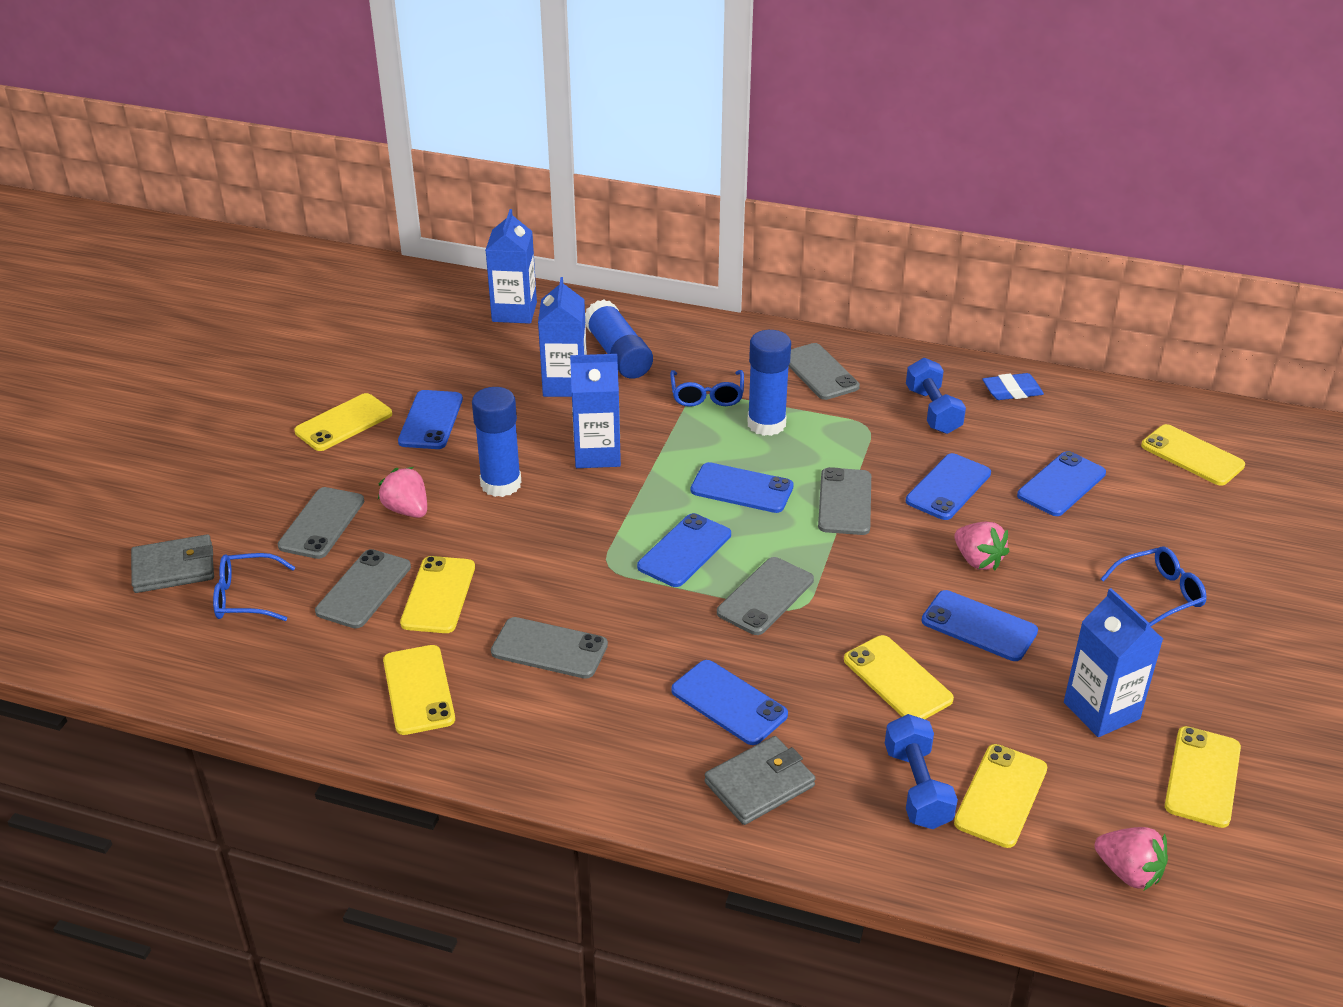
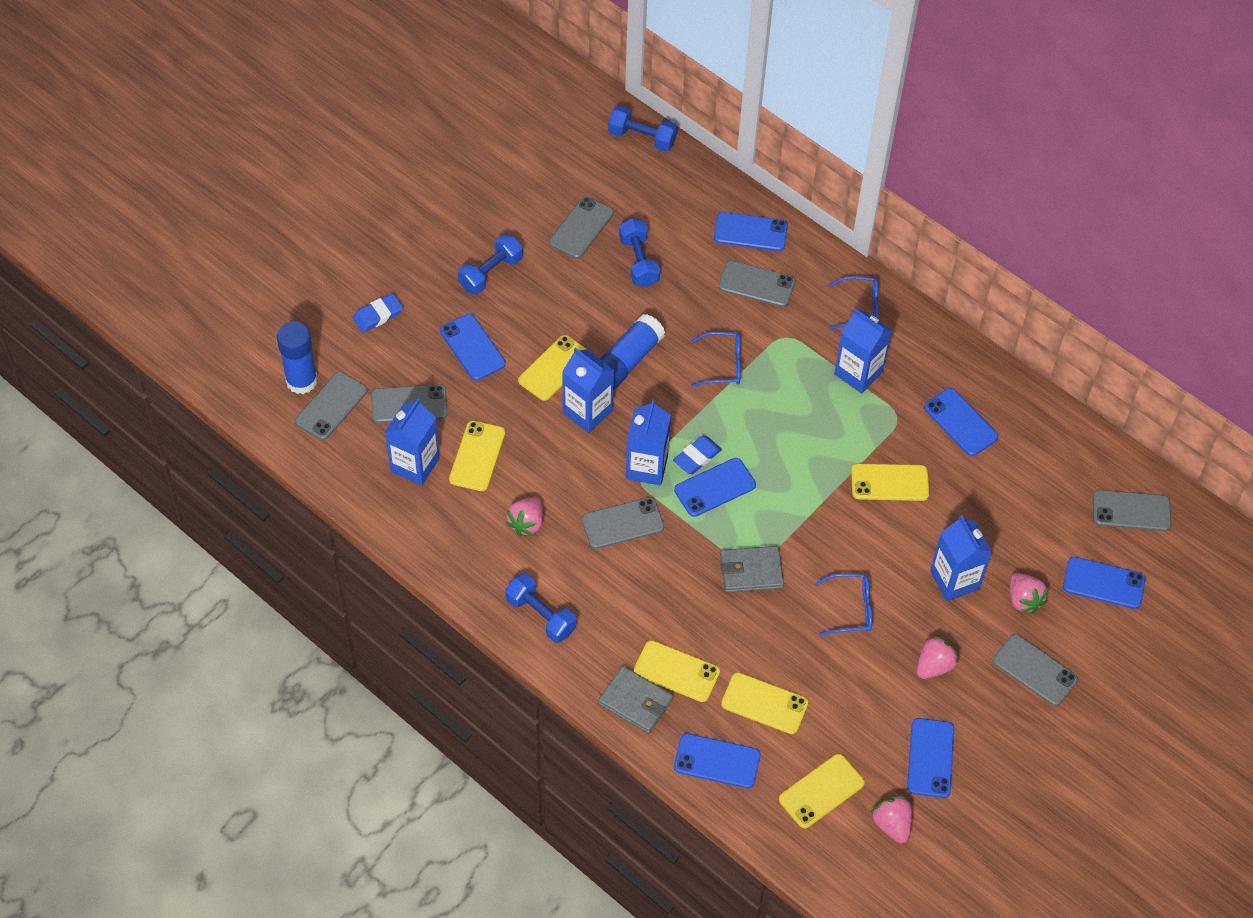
blue carton: 4 -> 5
blue dumbbell: 2 -> 4
blue eraser: 1 -> 2
blue glue stick: 3 -> 2
grey phone: 6 -> 7
pink strawberry: 3 -> 4
yellow phone: 7 -> 6

